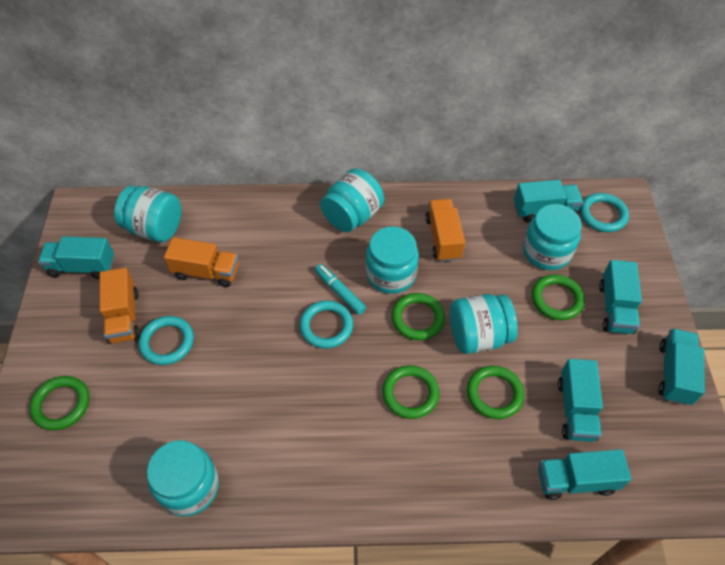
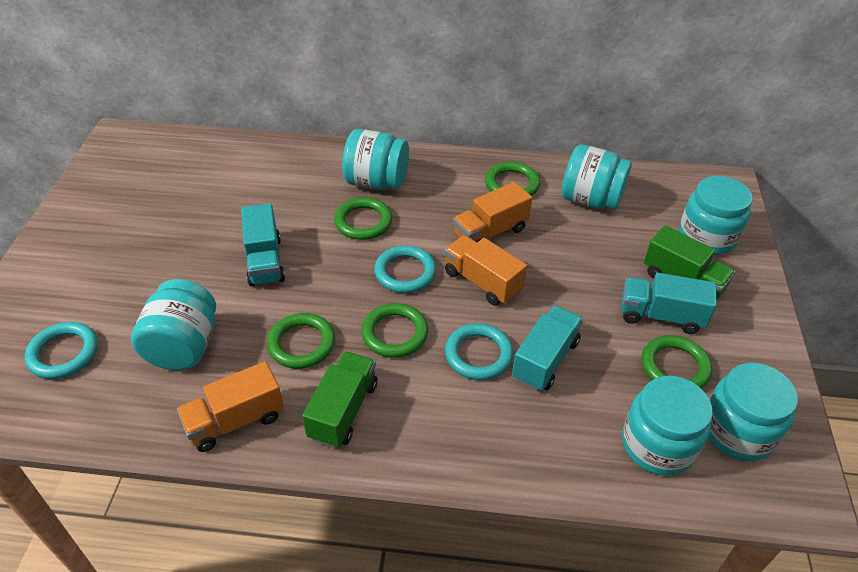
green truck: 0 -> 2
turquoise marker: 1 -> 0
turquoise truck: 6 -> 3

